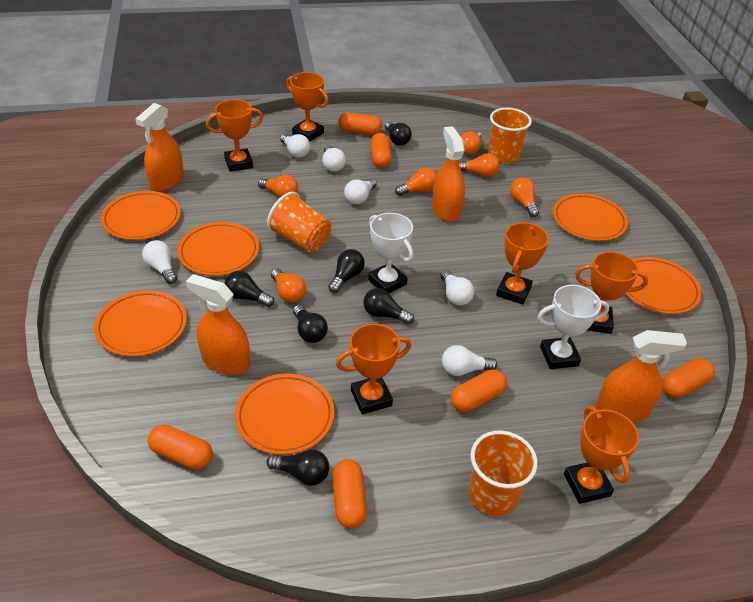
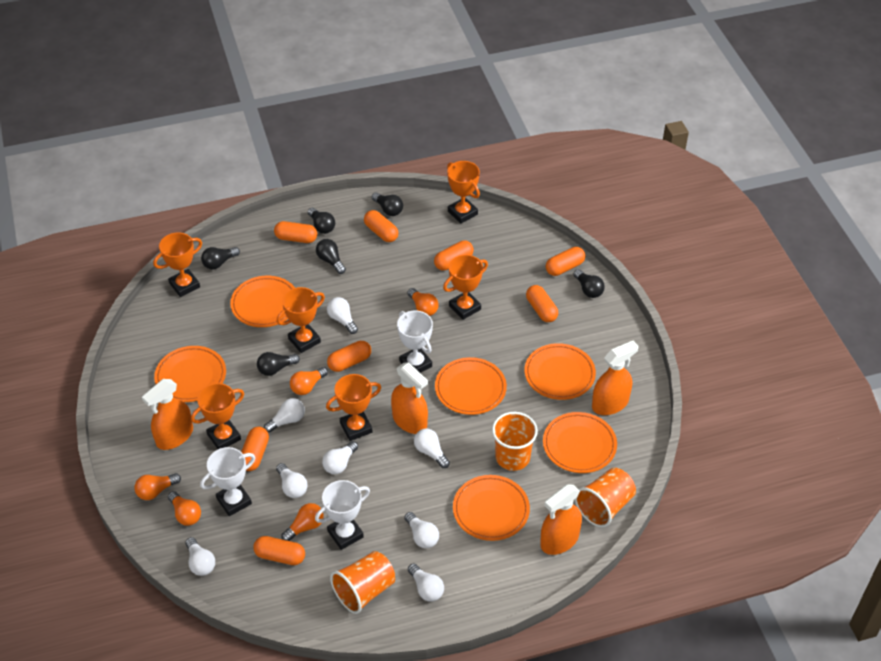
orange capsule: 6 -> 8
orange light bulb: 6 -> 5
white light bulb: 6 -> 8
white trophy: 2 -> 3

